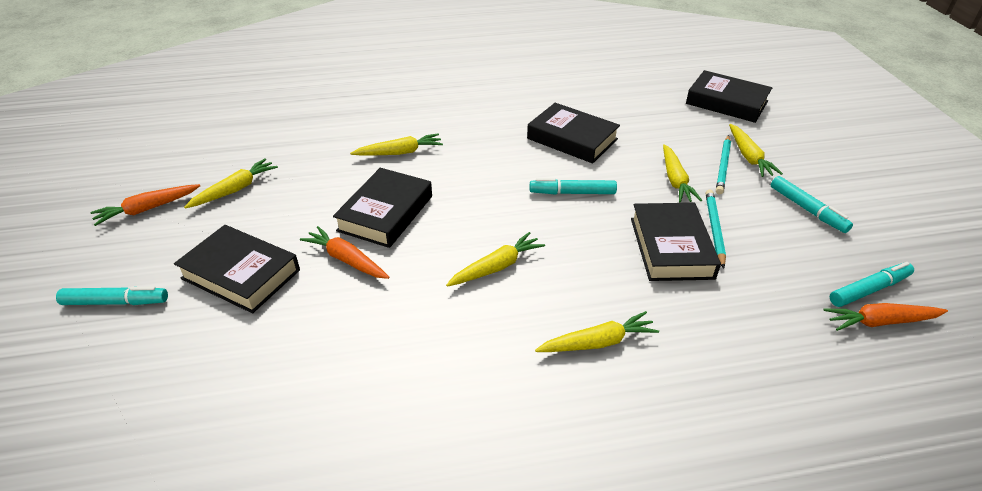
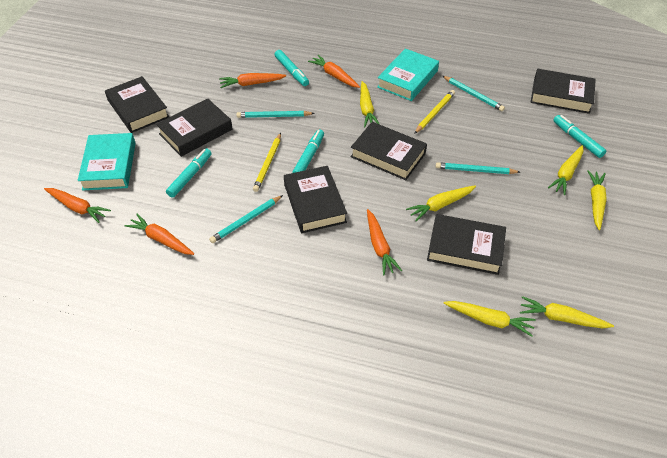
black book: 5 -> 6
orange carrot: 3 -> 5
turquoise book: 0 -> 2
turquoise pencil: 2 -> 4
yellow pencil: 0 -> 2

